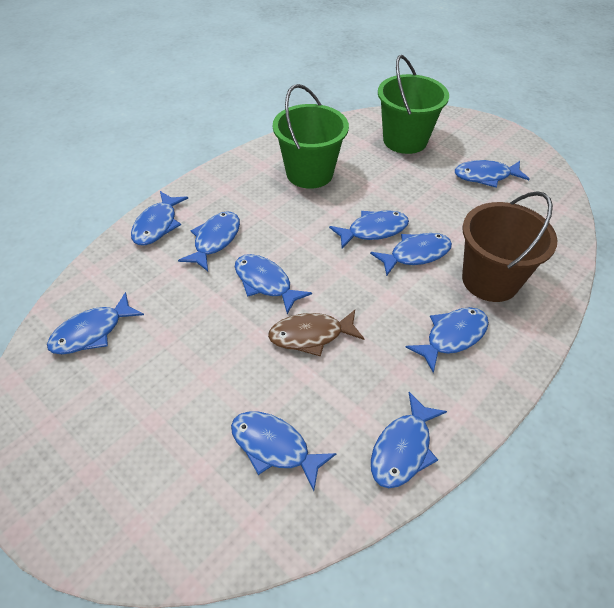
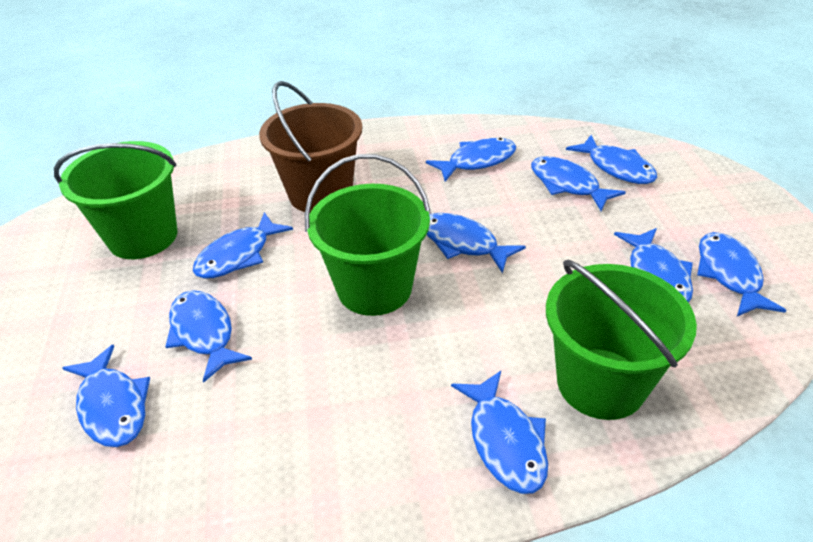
brown fish: 1 -> 0
green bucket: 2 -> 3

